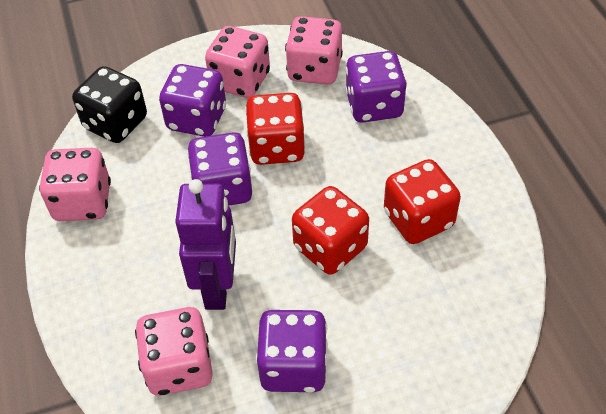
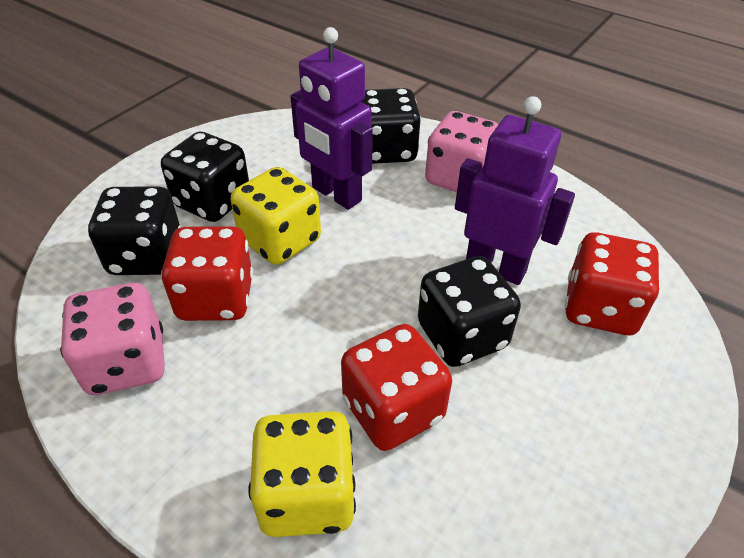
black dice: 1 -> 4
pink dice: 4 -> 2
purple dice: 4 -> 0
purple robot: 1 -> 2
yellow dice: 0 -> 2

